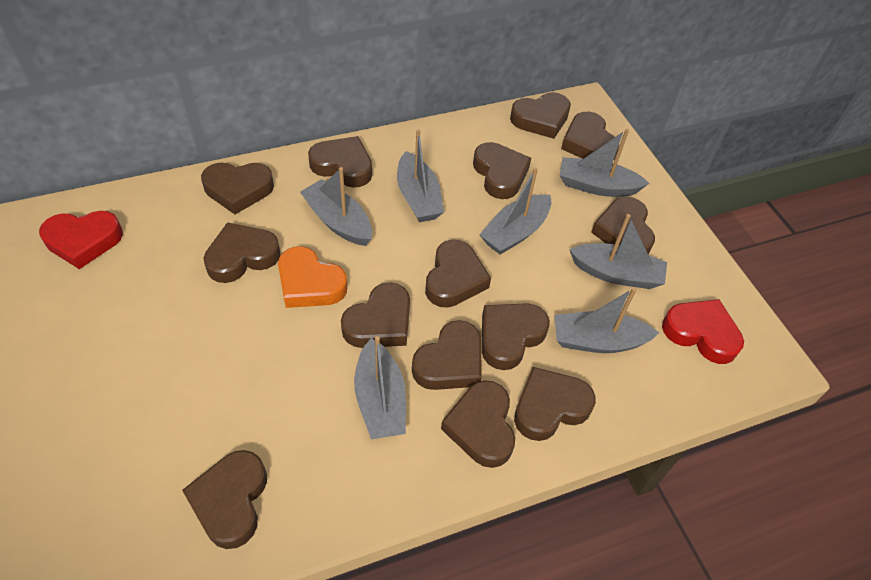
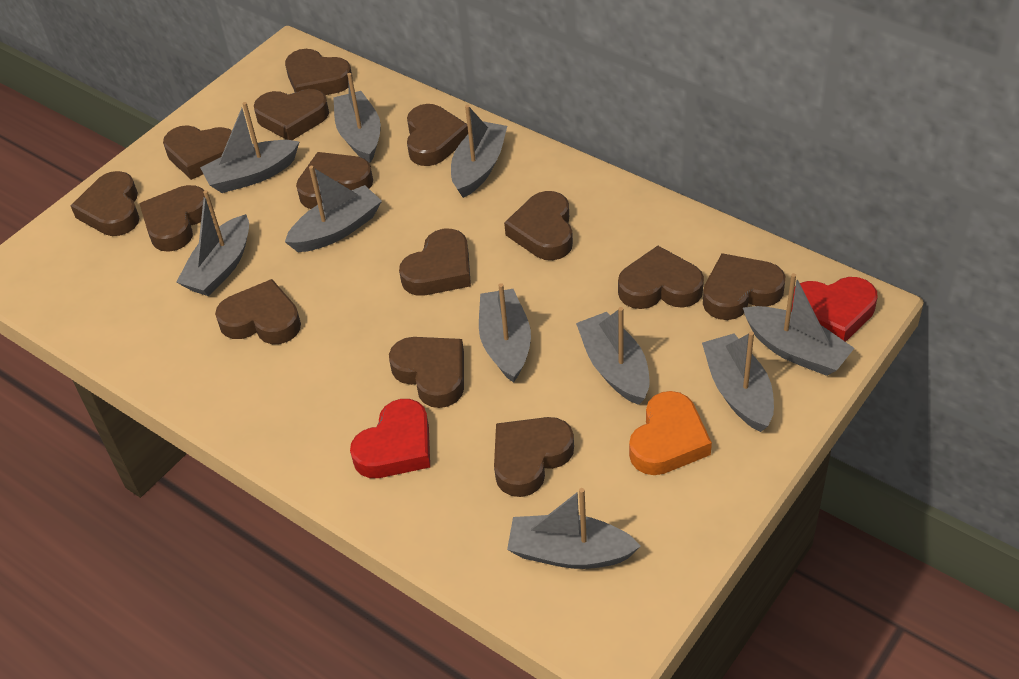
grey boat: 7 -> 10

